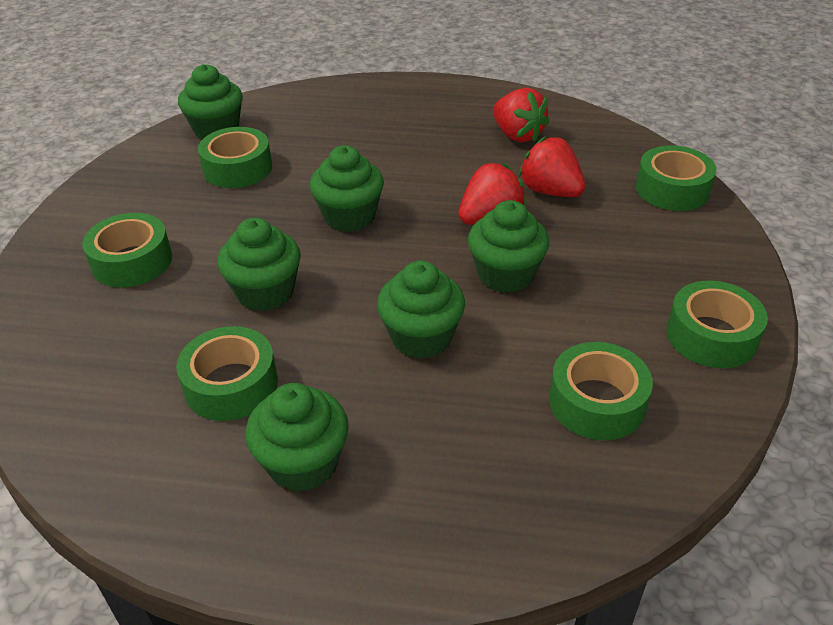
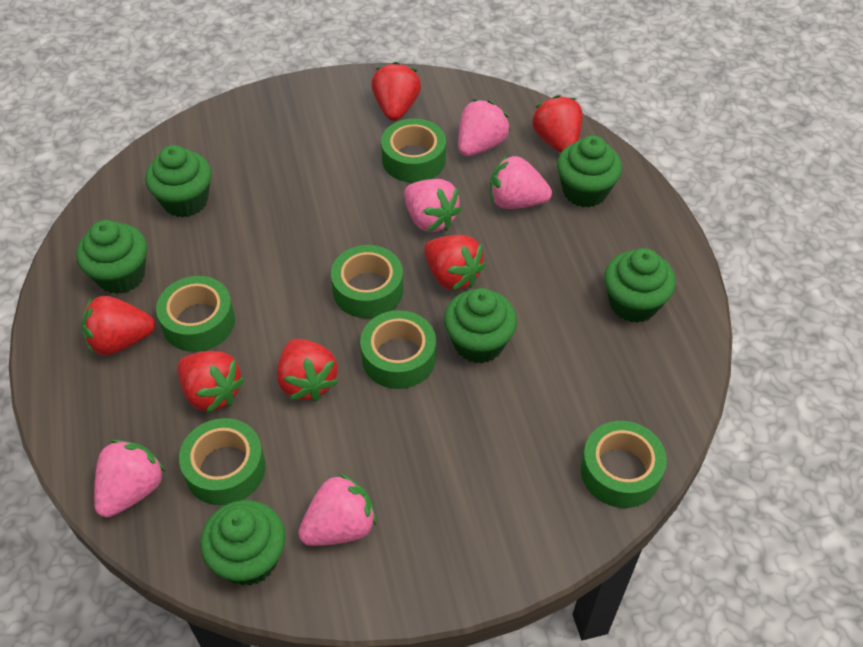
pink strawberry: 0 -> 5
red strawberry: 3 -> 6

